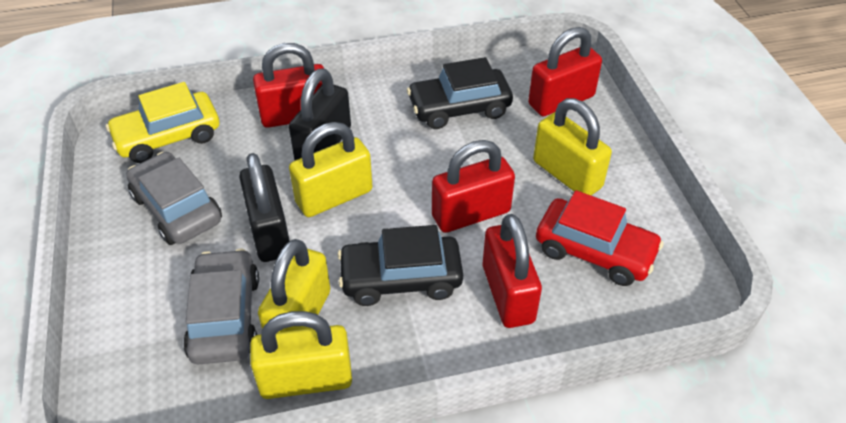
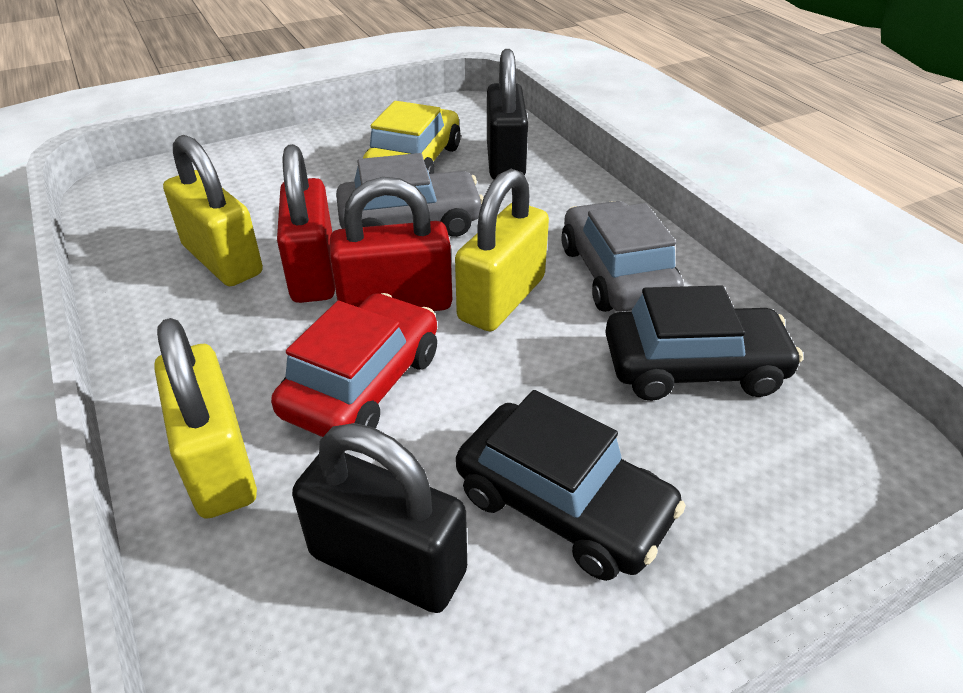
red padlock: 4 -> 2
yellow padlock: 4 -> 3

